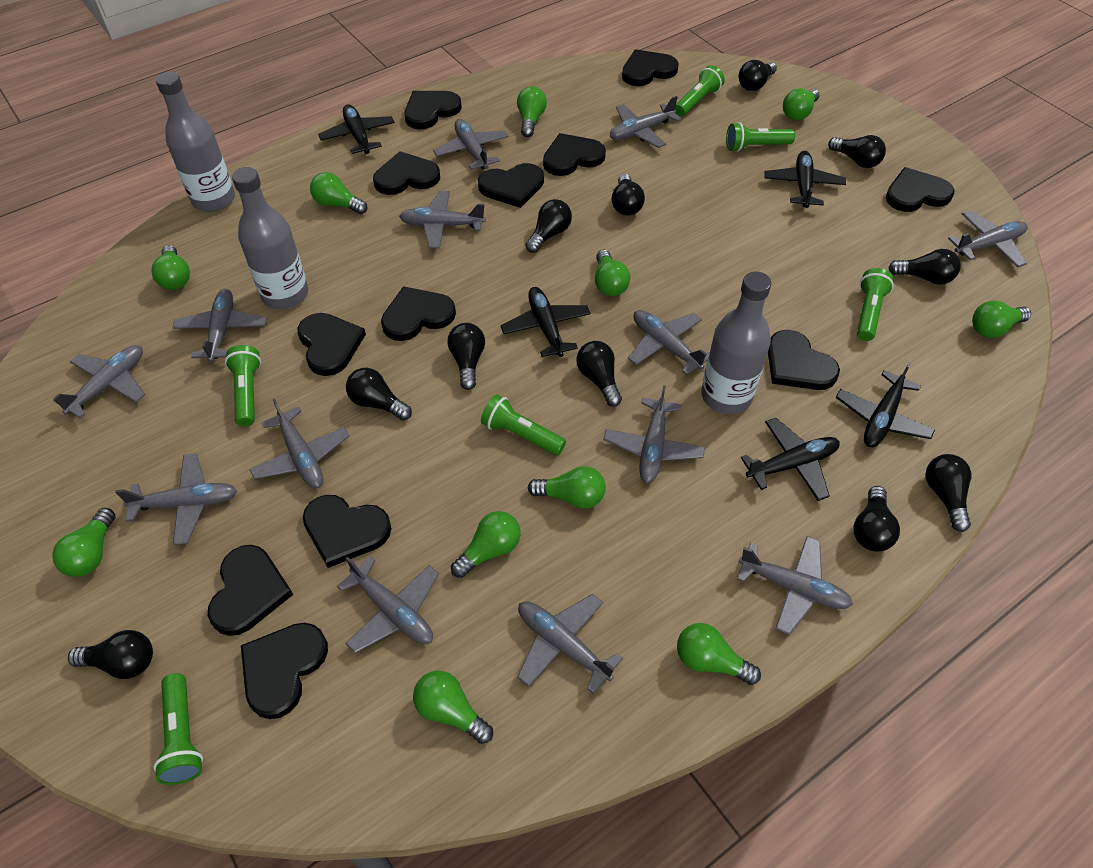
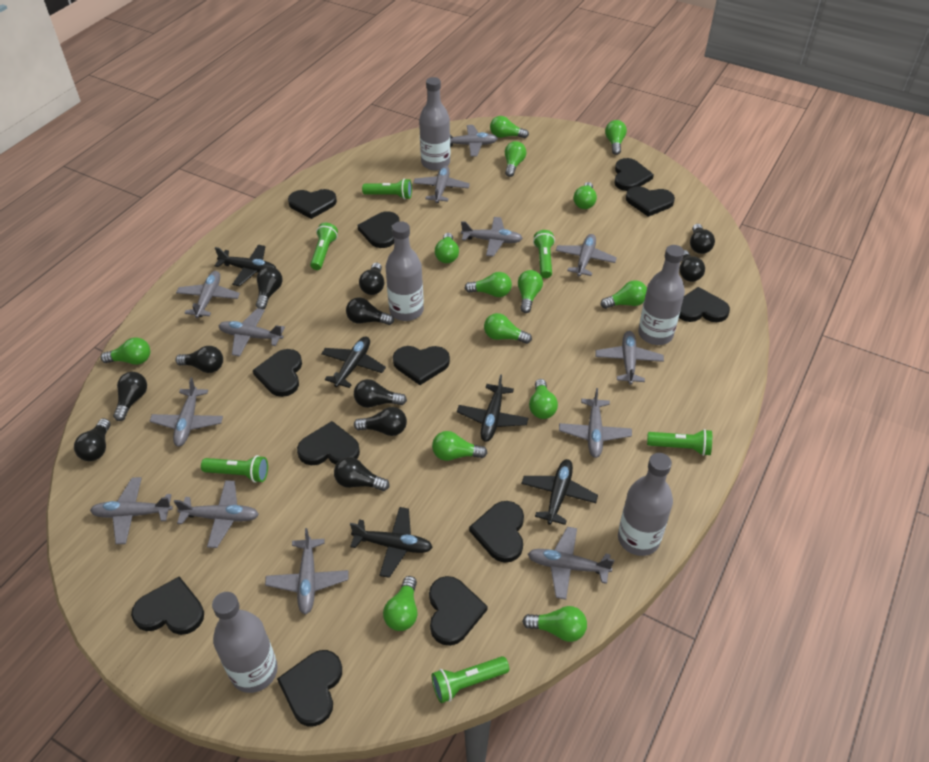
green light bulb: 11 -> 14
grey bottle: 3 -> 5

